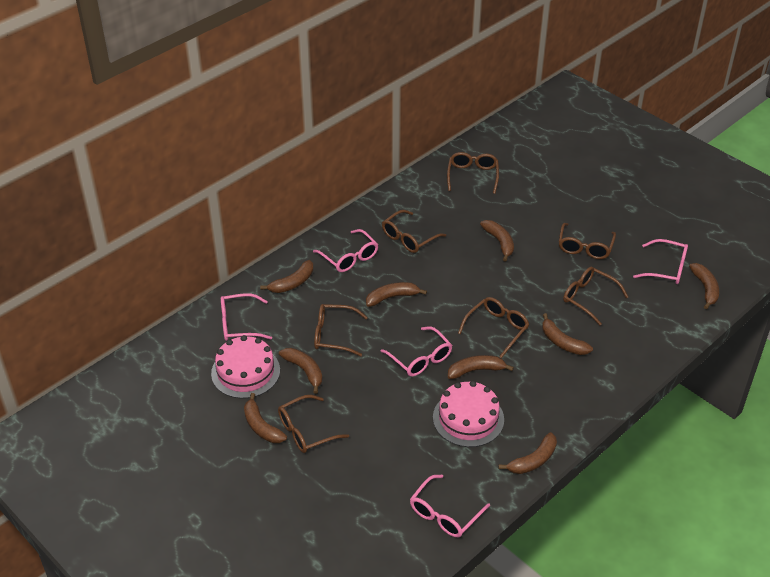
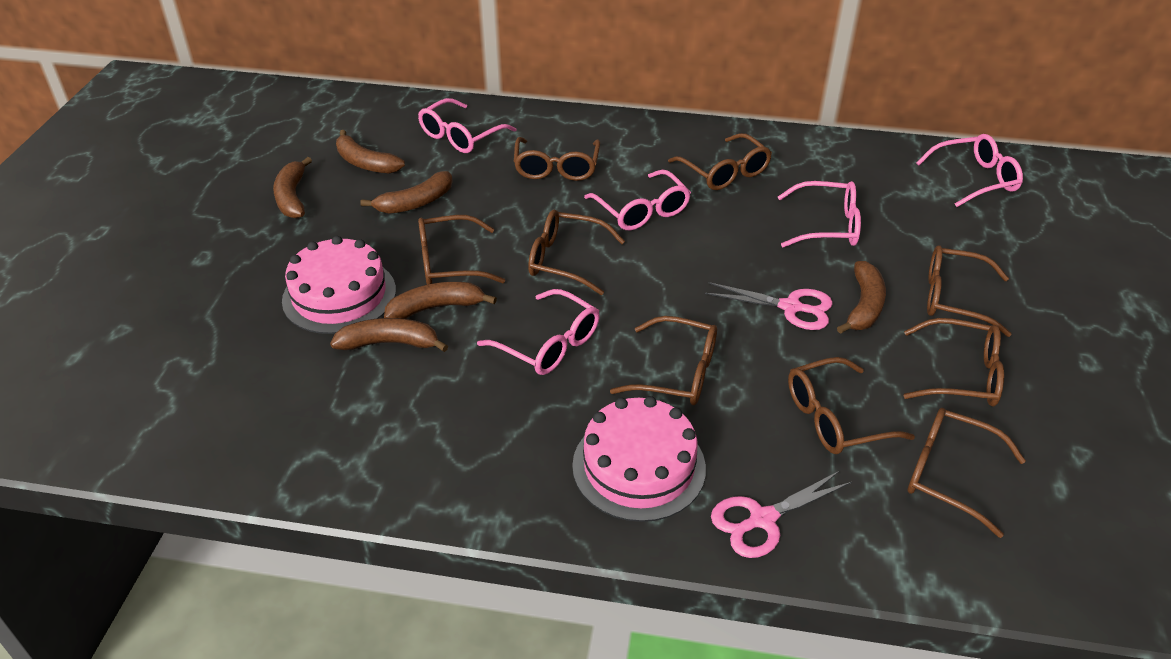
brown banana: 9 -> 6
brown glasses: 7 -> 9
pink scissors: 0 -> 2

